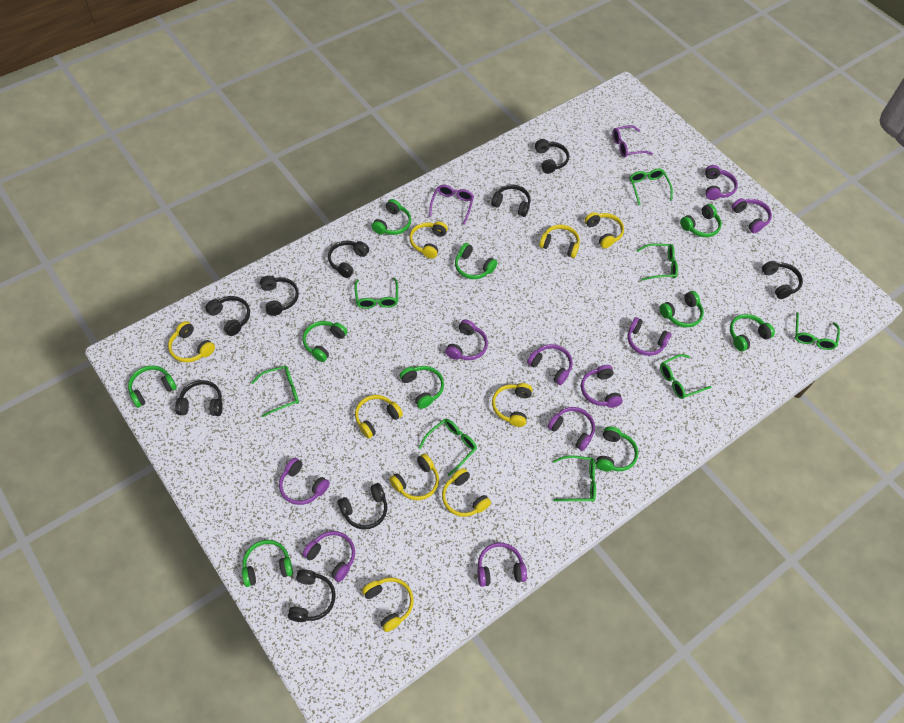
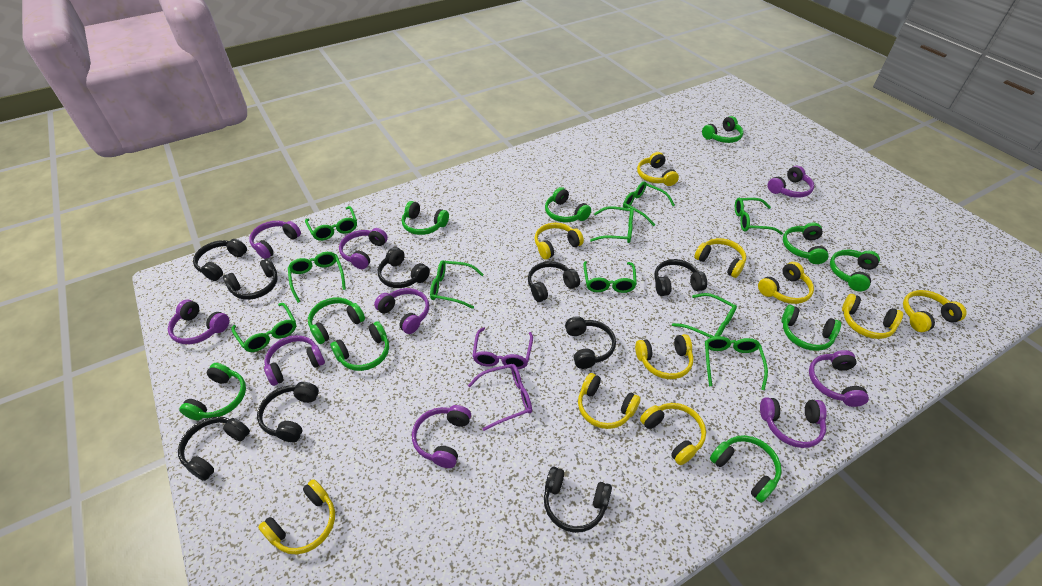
green glasses: 8 -> 10
purple headphones: 10 -> 9
yellow headphones: 9 -> 10

